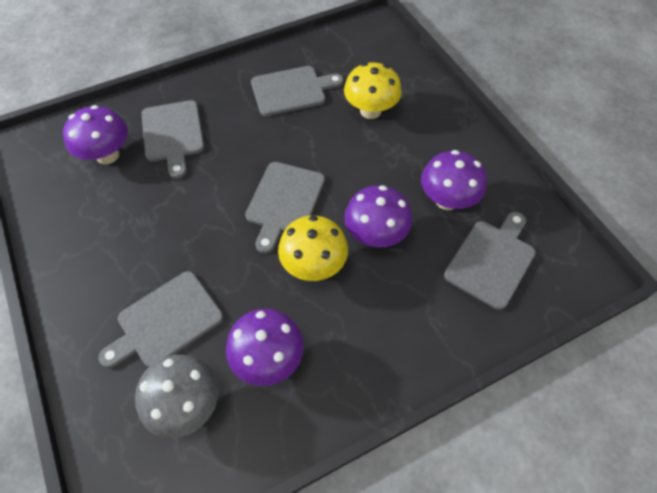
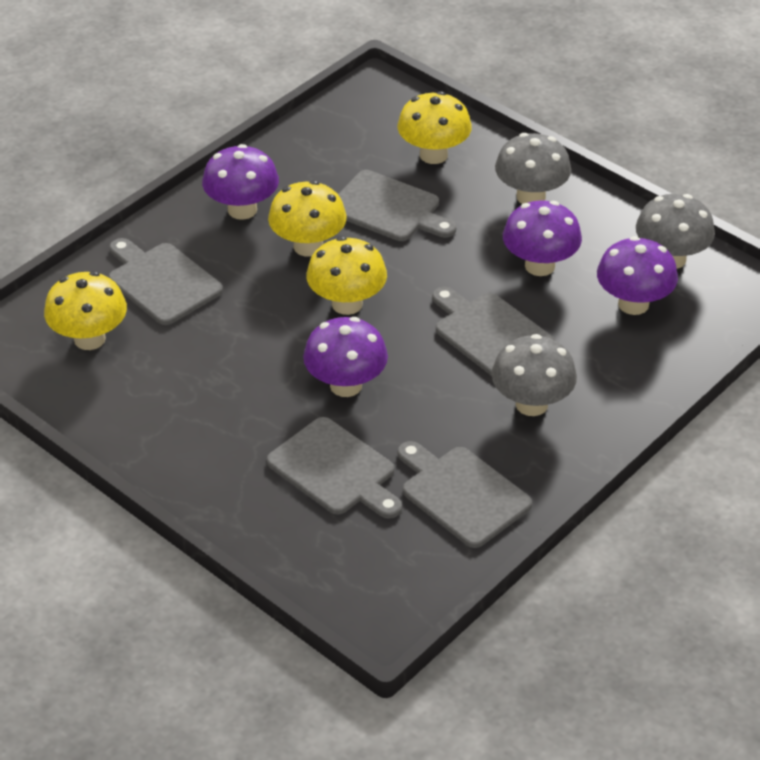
grey mushroom: 1 -> 3
yellow mushroom: 2 -> 4

